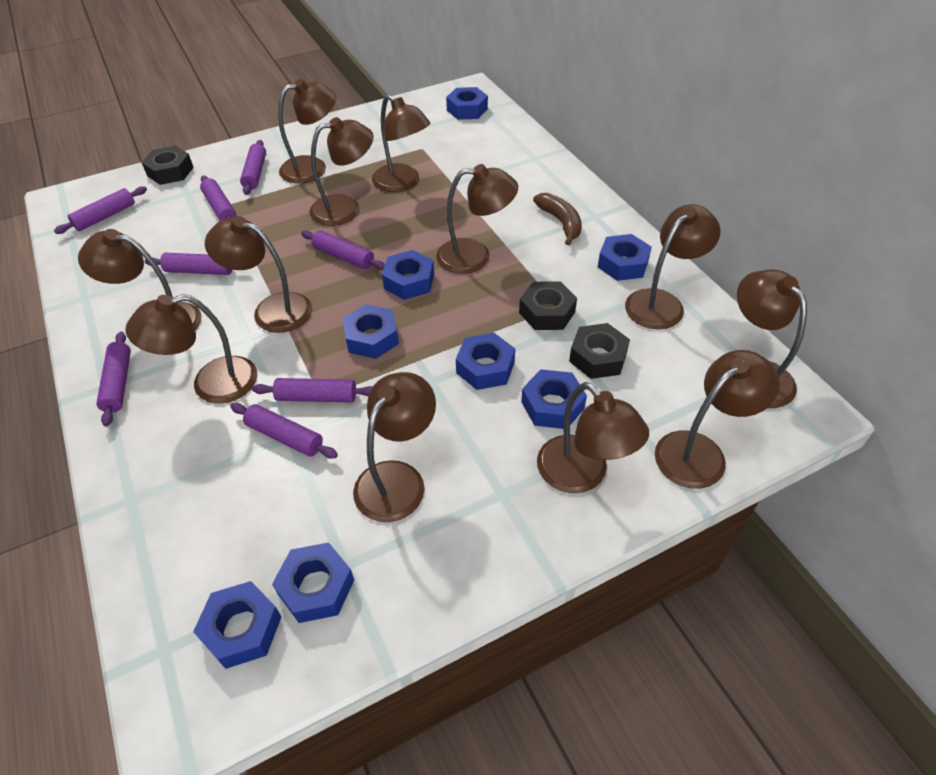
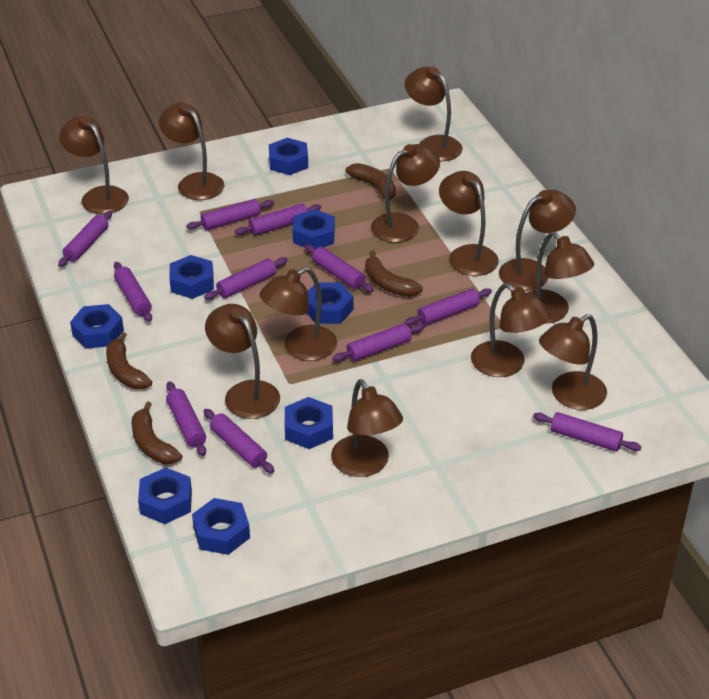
black nut: 3 -> 0
brown banana: 1 -> 4
purple rolling pin: 8 -> 11

